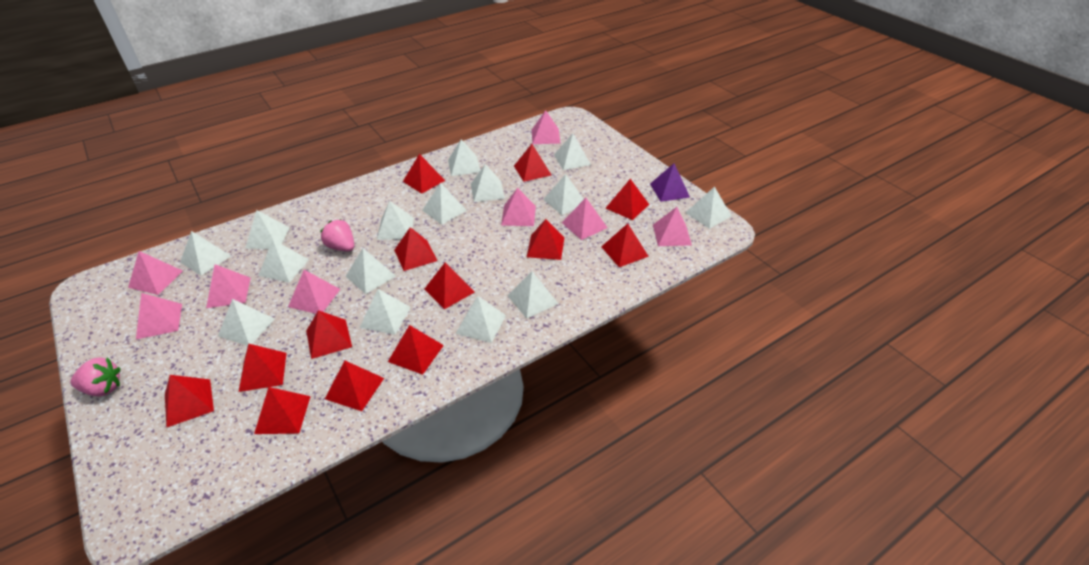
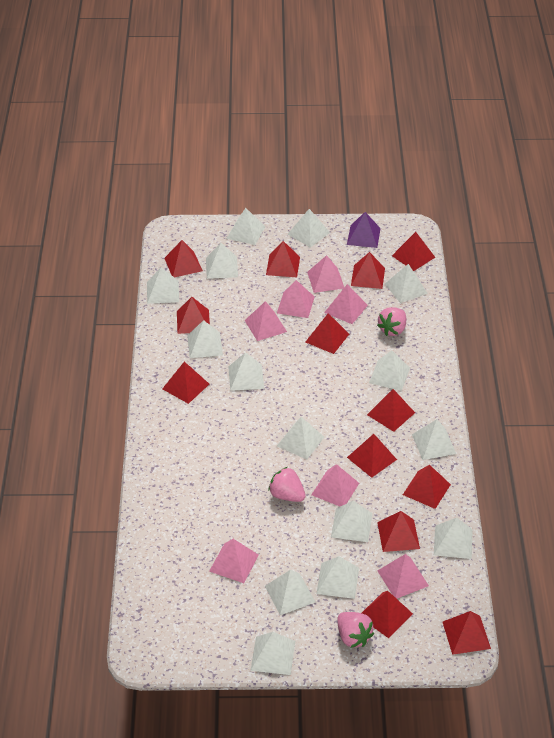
pink pyramid: 8 -> 7
pink strawberry: 2 -> 3

